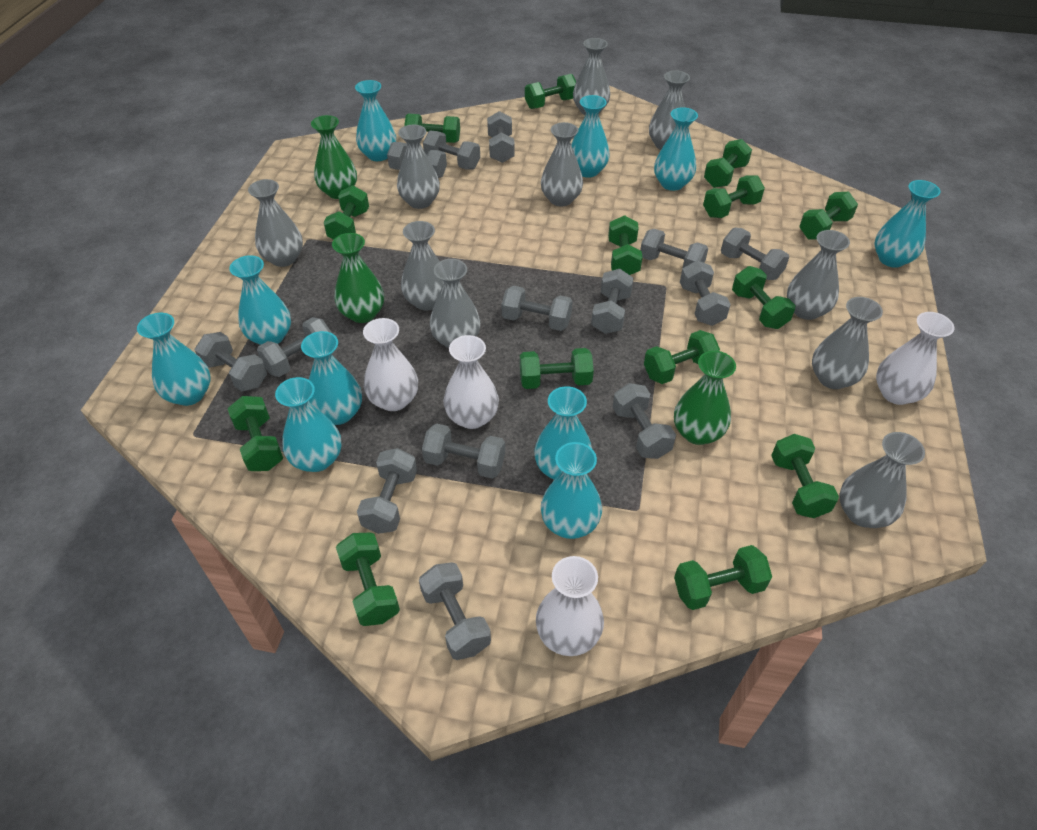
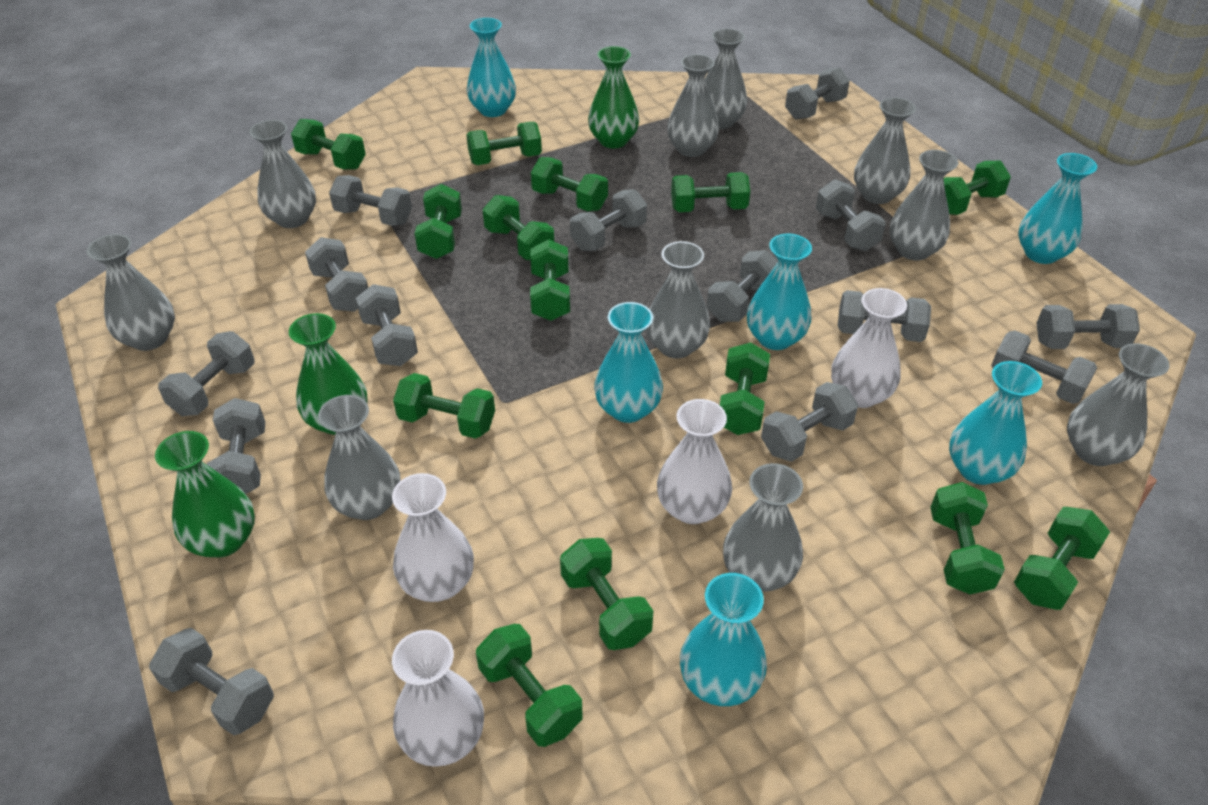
turquoise vase: 10 -> 6

